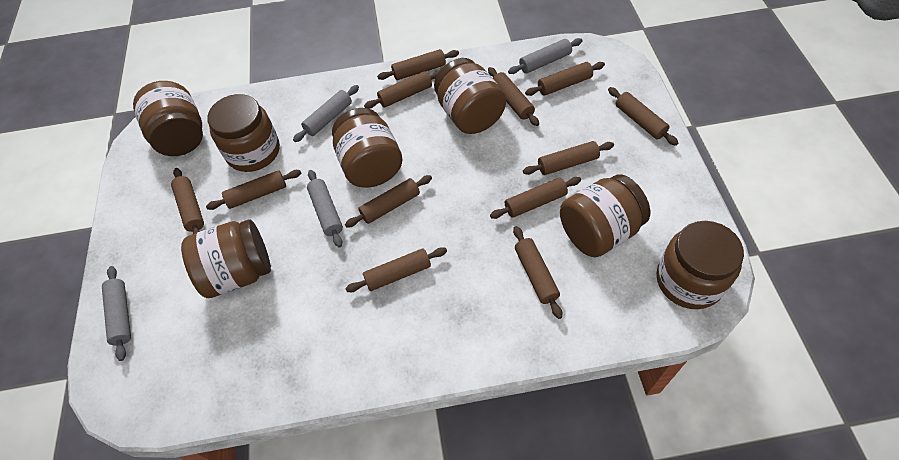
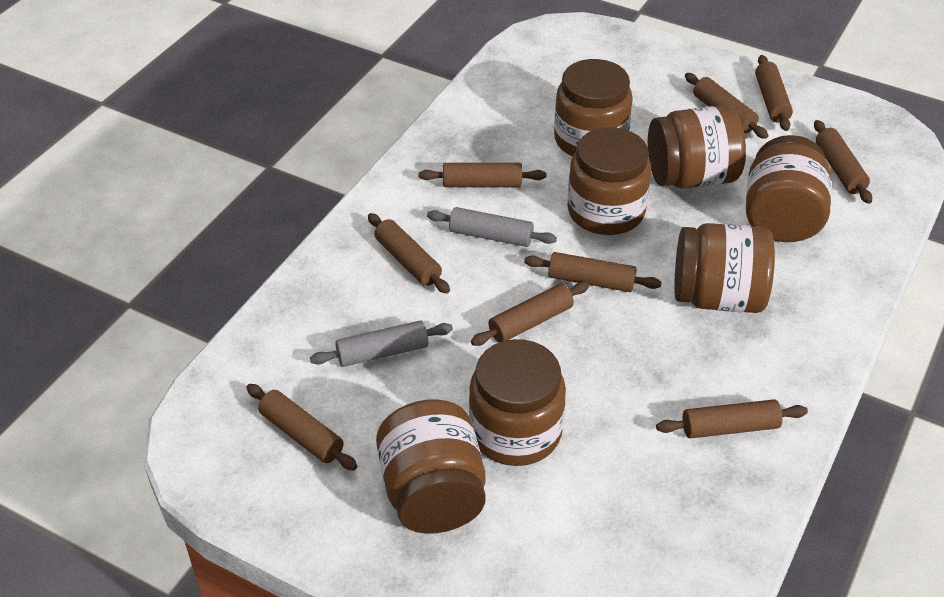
brown rolling pin: 12 -> 9
grey rolling pin: 4 -> 2

